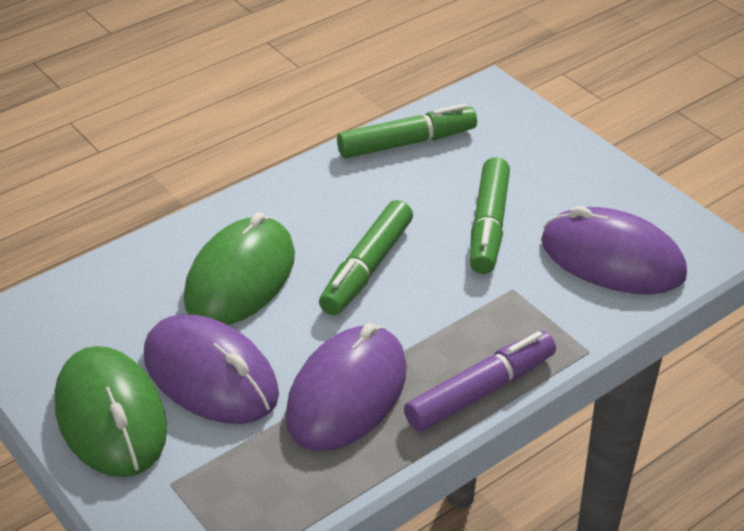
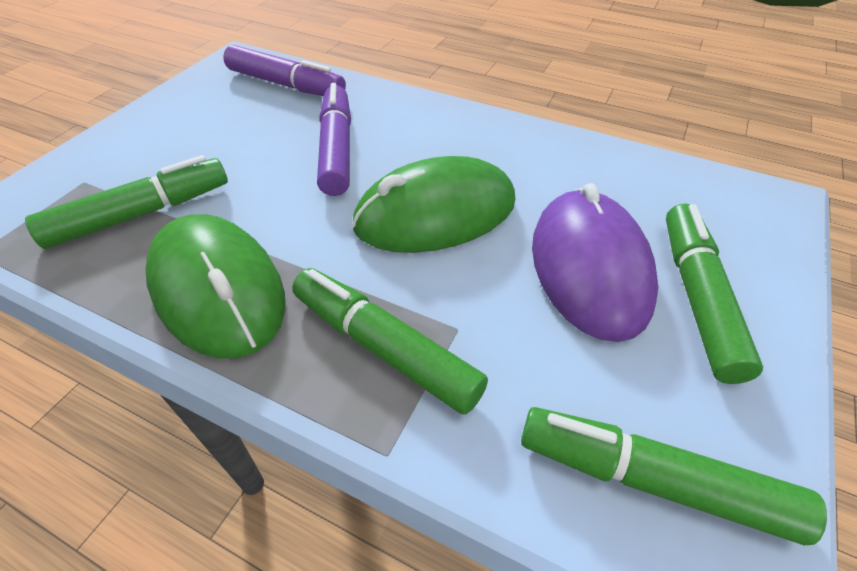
green marker: 3 -> 4
purple marker: 1 -> 2
purple mouse: 3 -> 1

